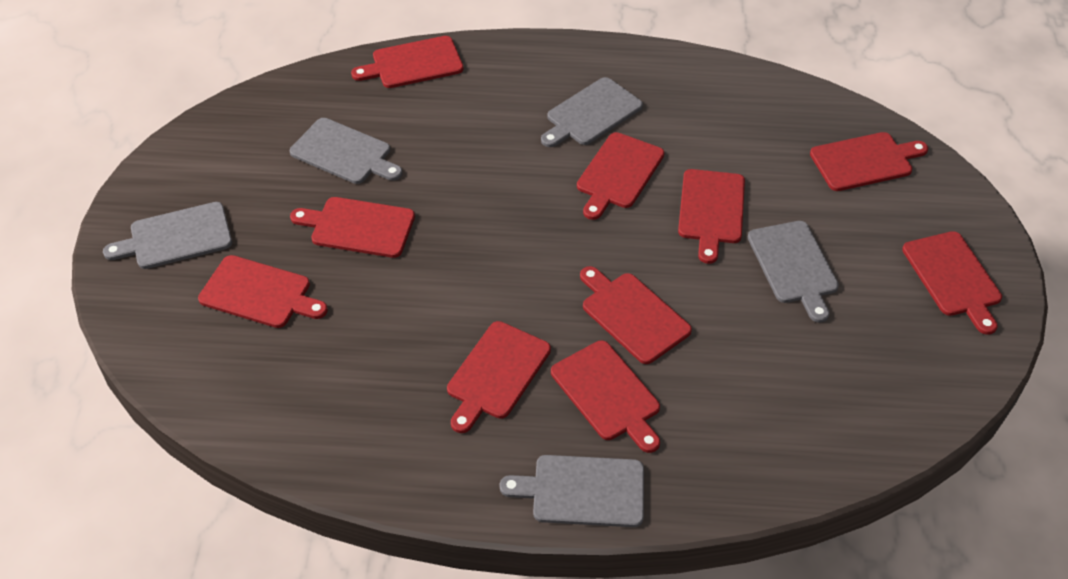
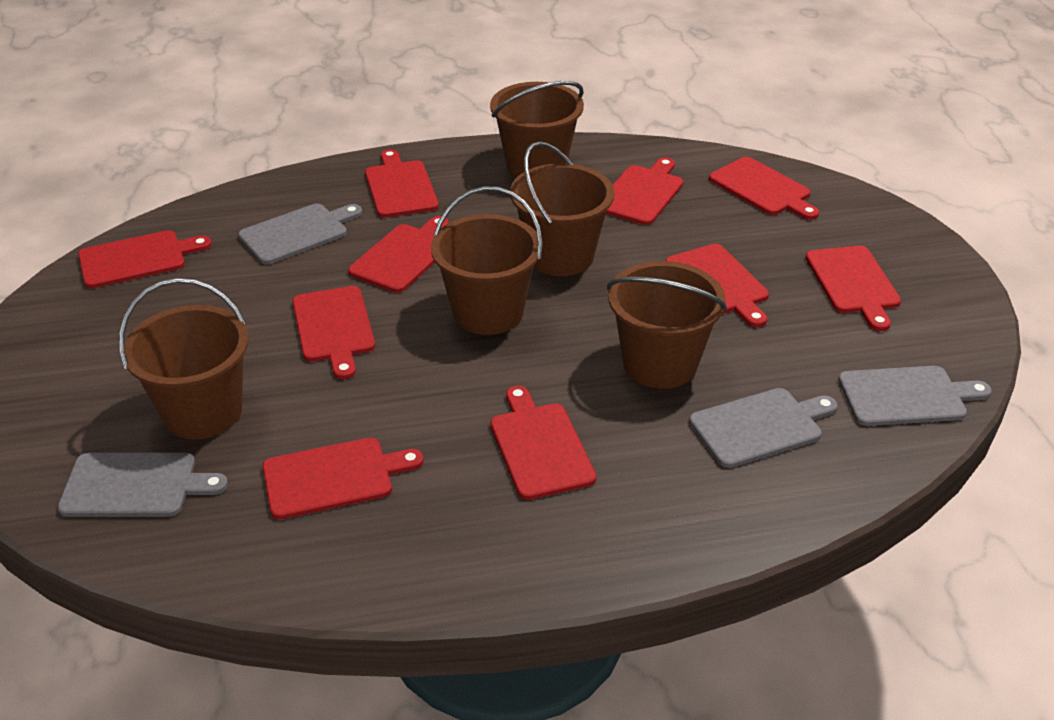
brown bucket: 0 -> 5
grey cutting board: 5 -> 4

